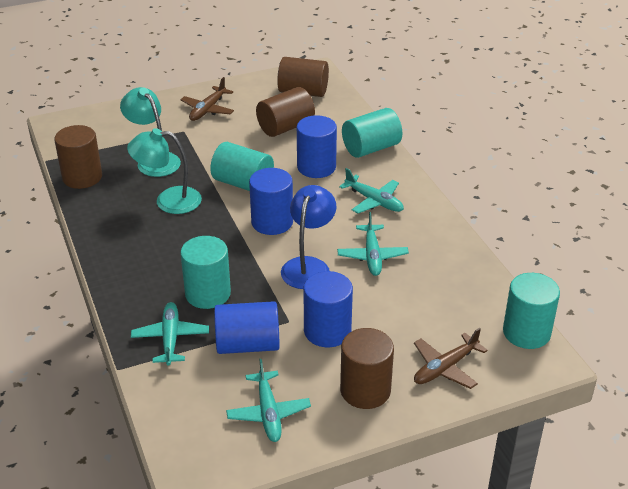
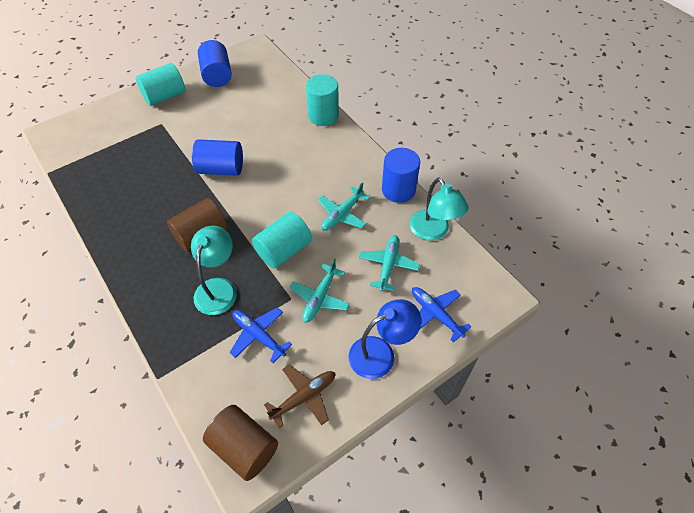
blue cylinder: 4 -> 3
blue plane: 0 -> 2
brown cylinder: 4 -> 2
brown plane: 2 -> 1
turquoise cylinder: 4 -> 3
turquoise plane: 4 -> 3

